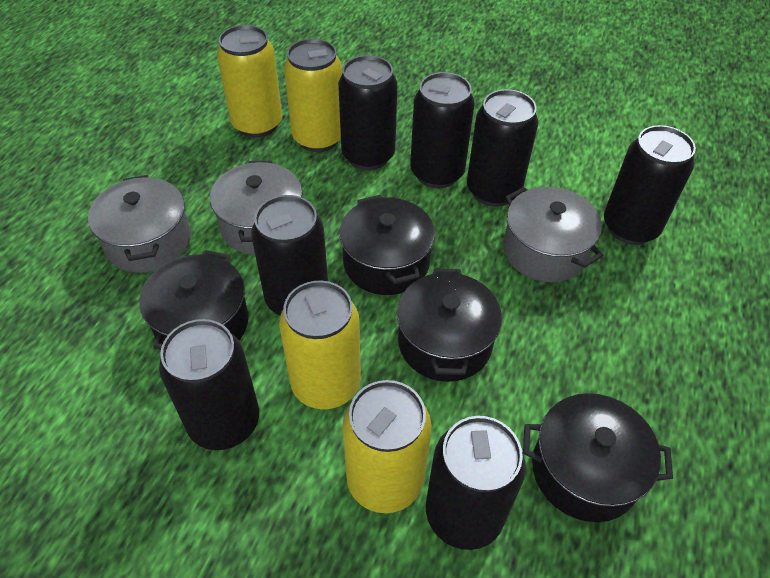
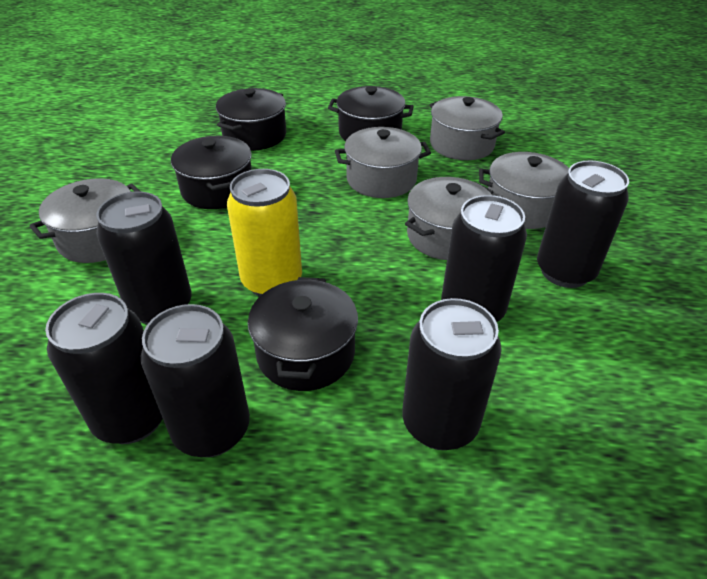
black can: 7 -> 6
grey pot: 3 -> 5
yellow can: 4 -> 1

